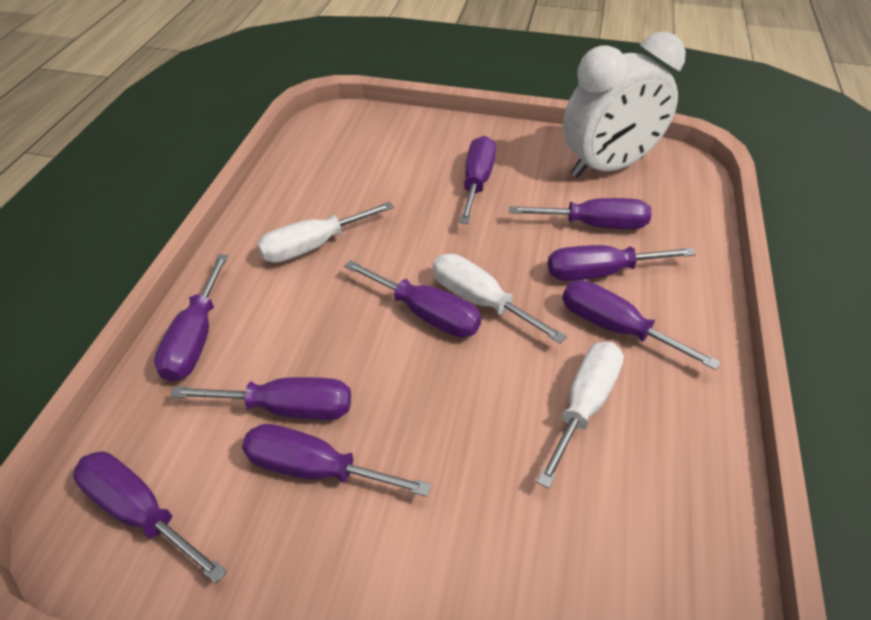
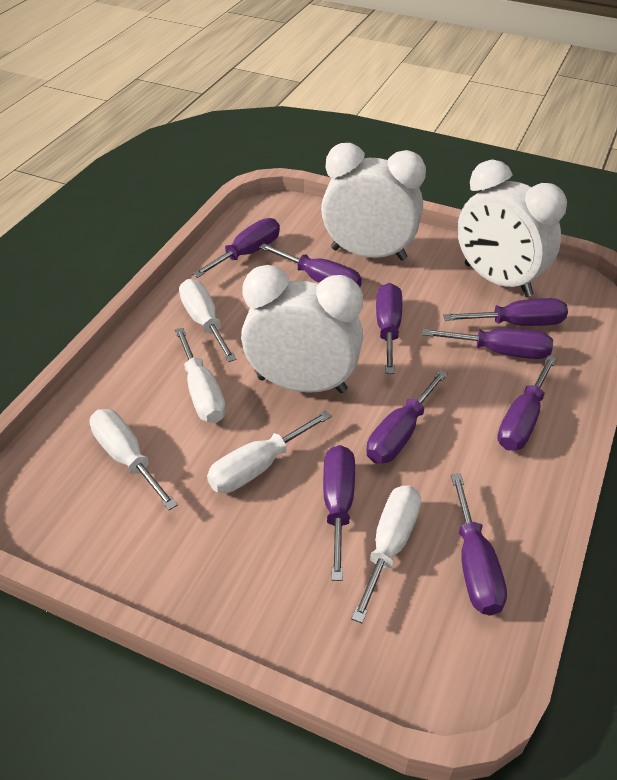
white clock: 1 -> 3
white screwdriver: 3 -> 5

